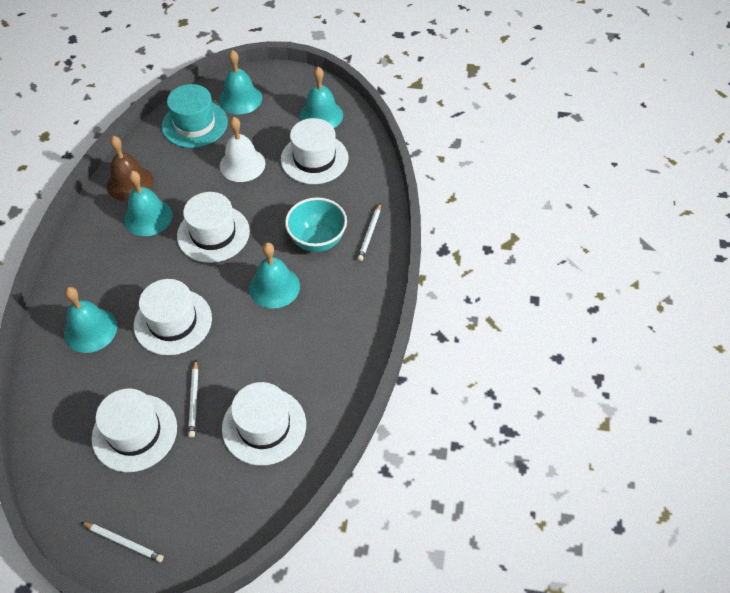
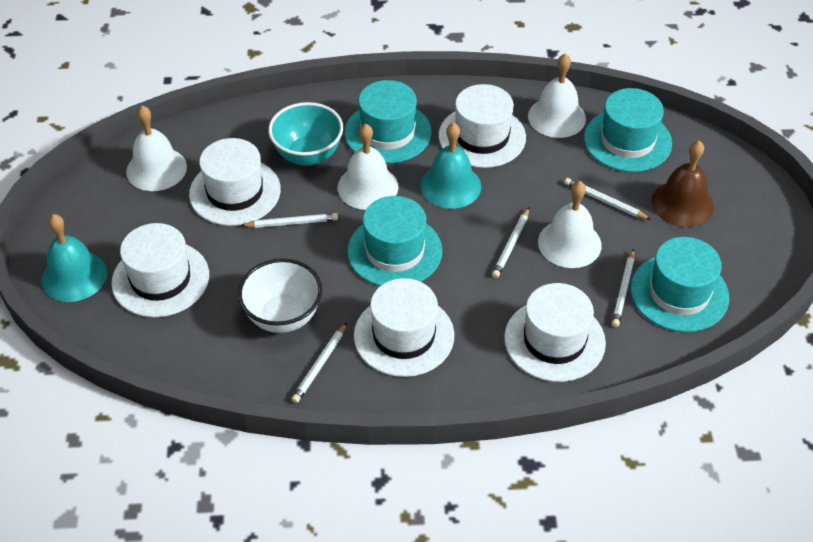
turquoise bell: 5 -> 2
turquoise hat: 1 -> 4
white bell: 1 -> 4
white bowl: 0 -> 1
white pencil: 3 -> 5

